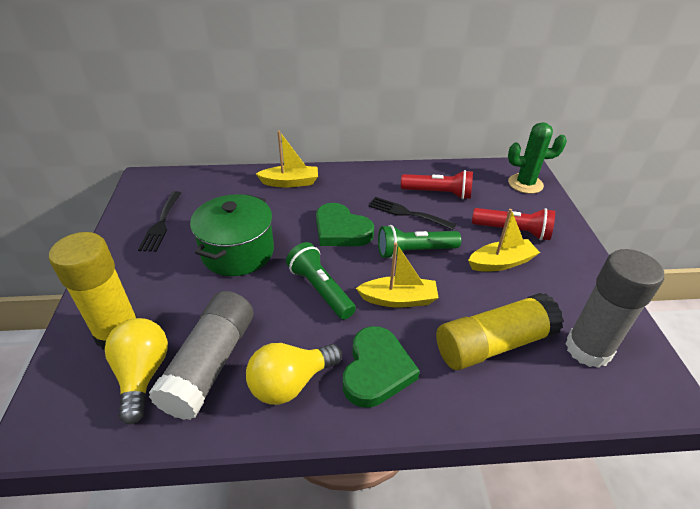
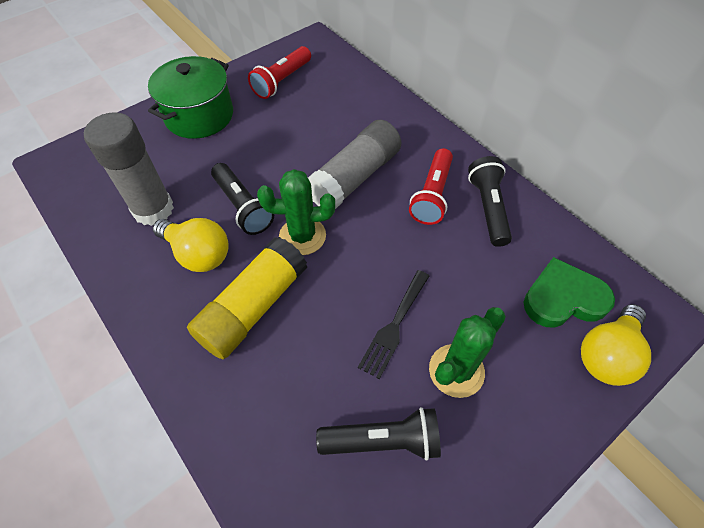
black flashlight: 0 -> 3
black fork: 2 -> 1
green cactus: 1 -> 2
green flashlight: 2 -> 0
green heart: 2 -> 1
yellow boat: 3 -> 0
yellow glue stick: 2 -> 1

